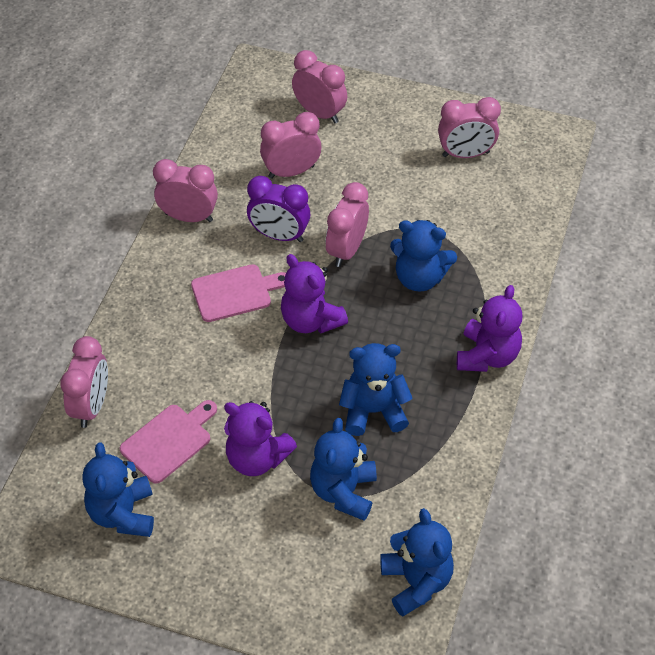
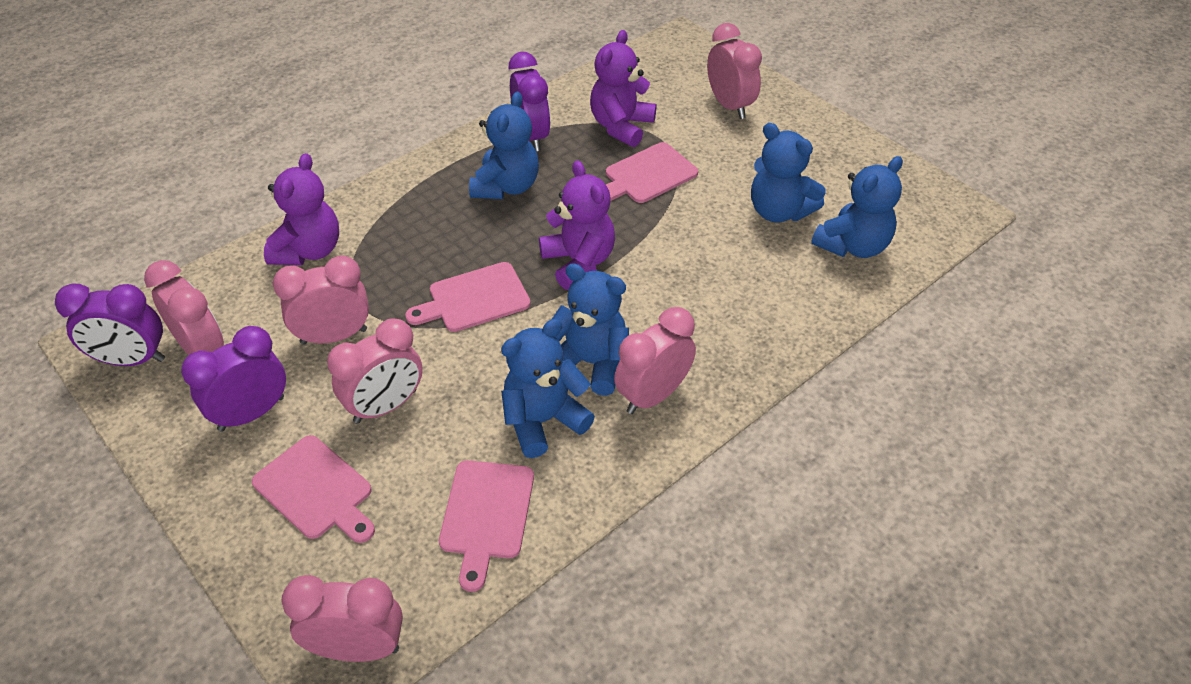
pink cutting board: 2 -> 4
purple clock: 1 -> 3

